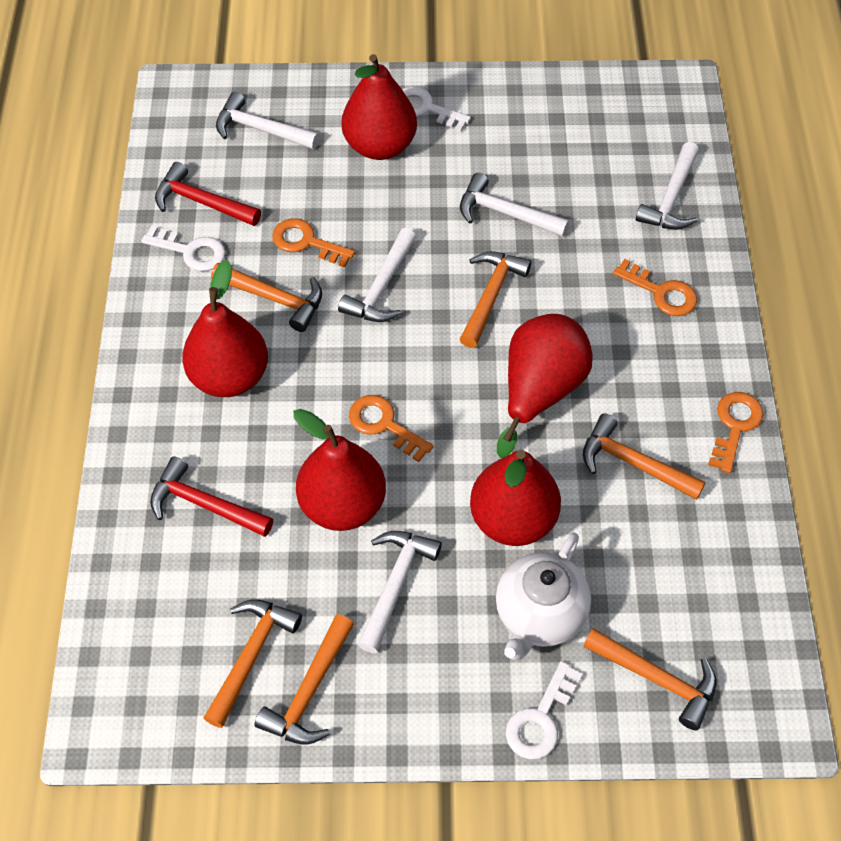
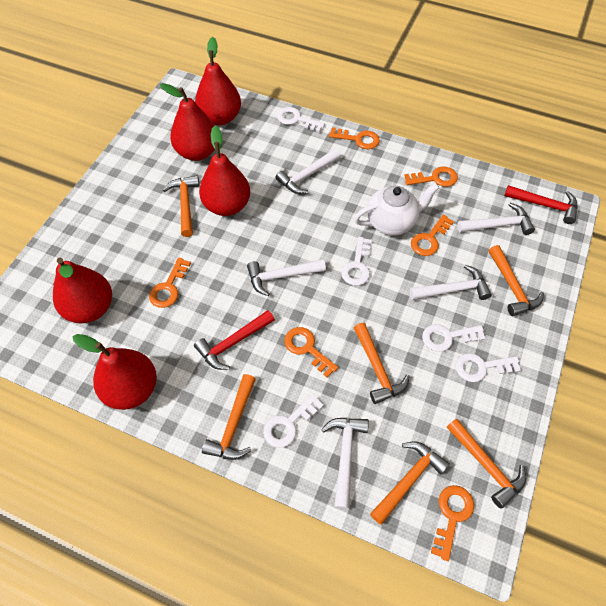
orange key: 4 -> 6
white key: 3 -> 5

